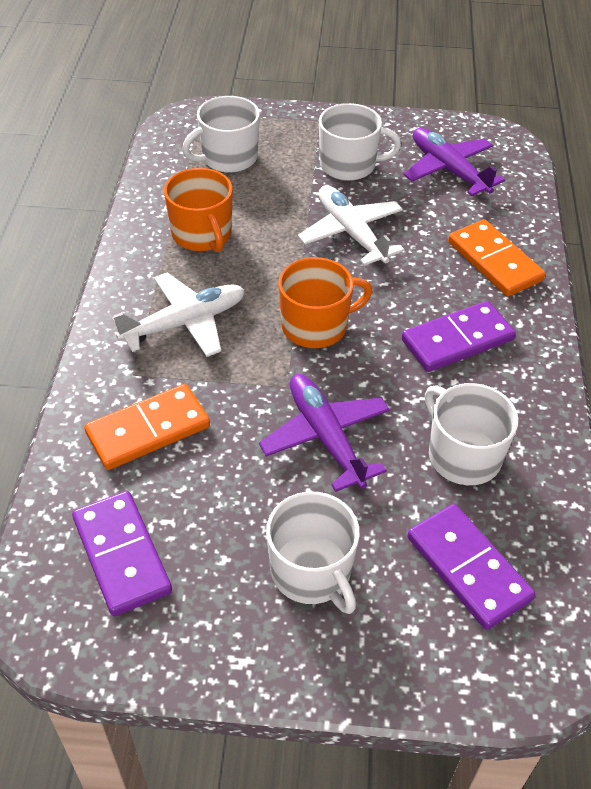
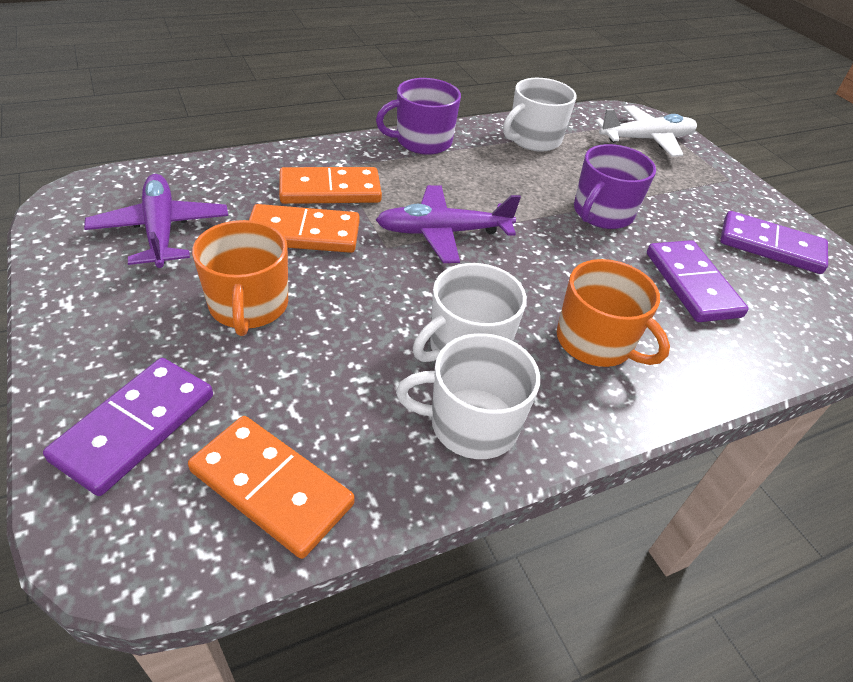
orange domino: 2 -> 3
purple mug: 0 -> 2
white mug: 4 -> 3
white plane: 2 -> 1

